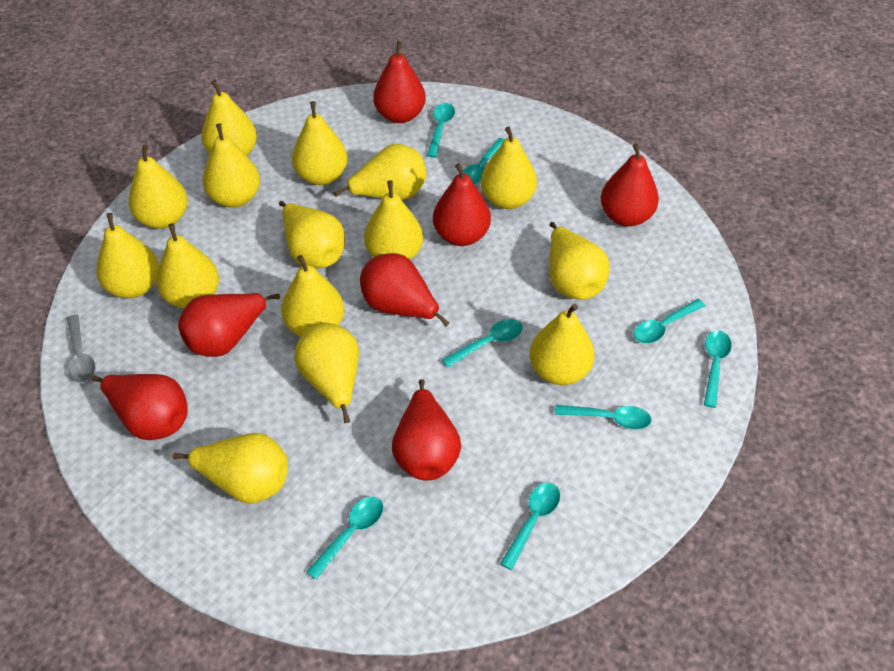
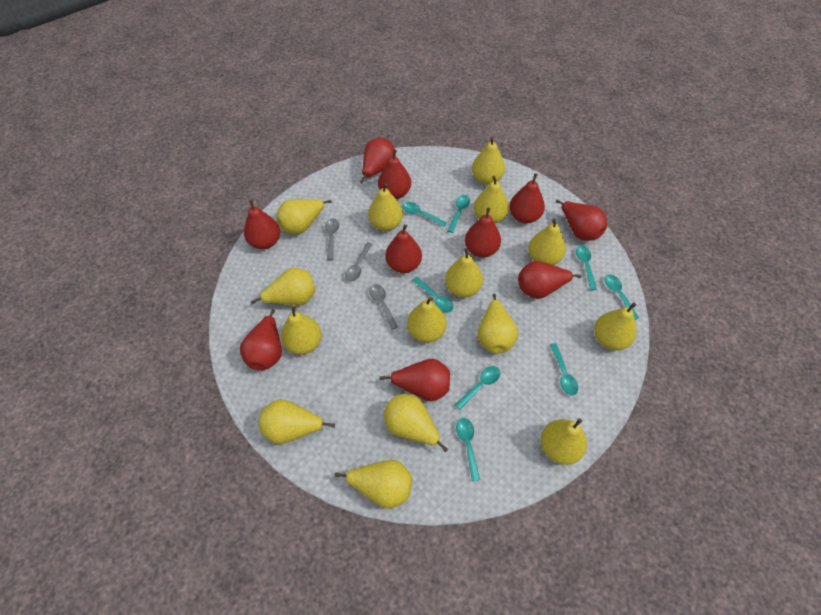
grey spoon: 1 -> 3
red pear: 7 -> 10

